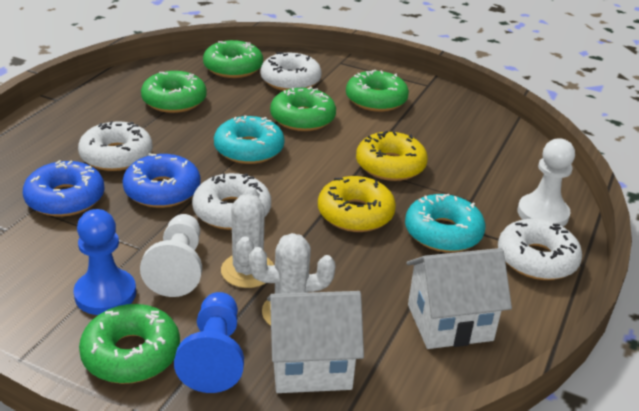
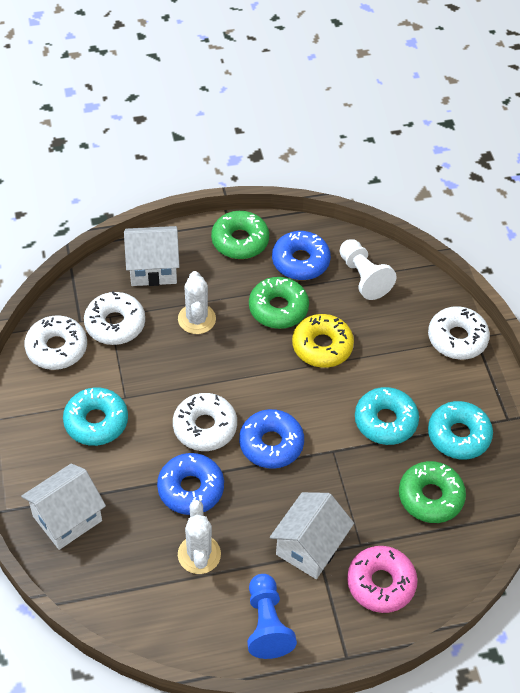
blue donut: 2 -> 3
blue pawn: 2 -> 1
green donut: 5 -> 3
pink donut: 0 -> 1
turquoise donut: 2 -> 3
white house: 2 -> 3
white pawn: 2 -> 1
yellow donut: 2 -> 1

